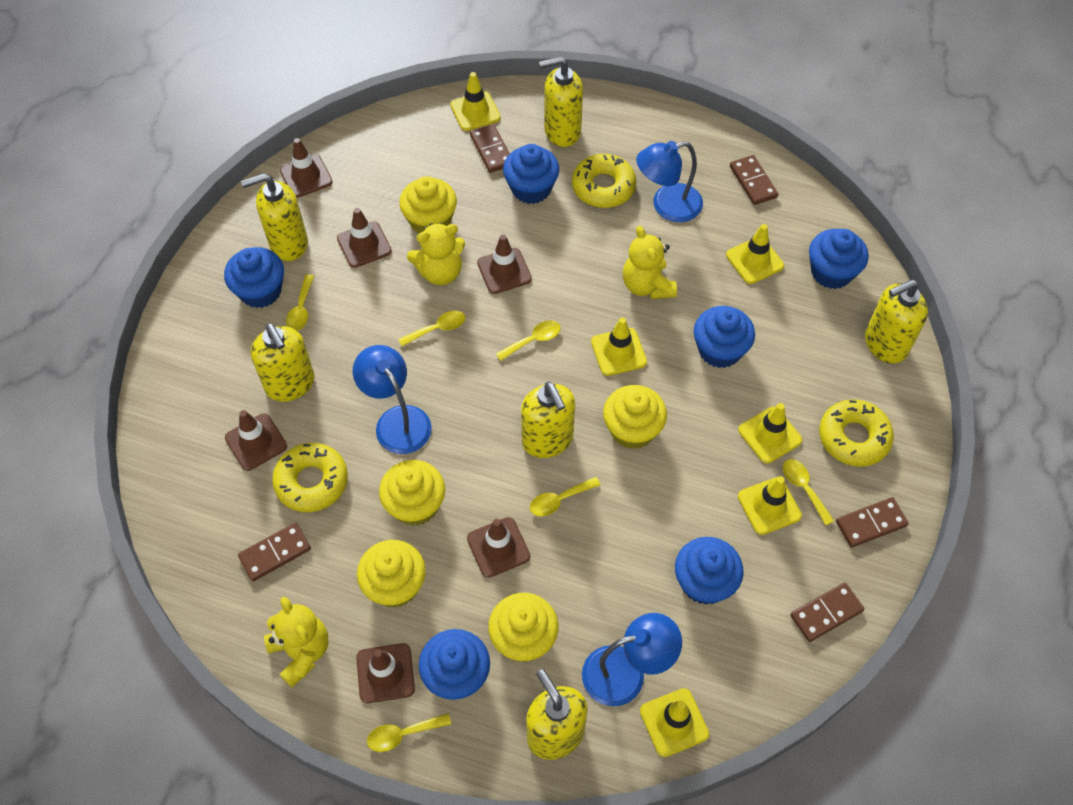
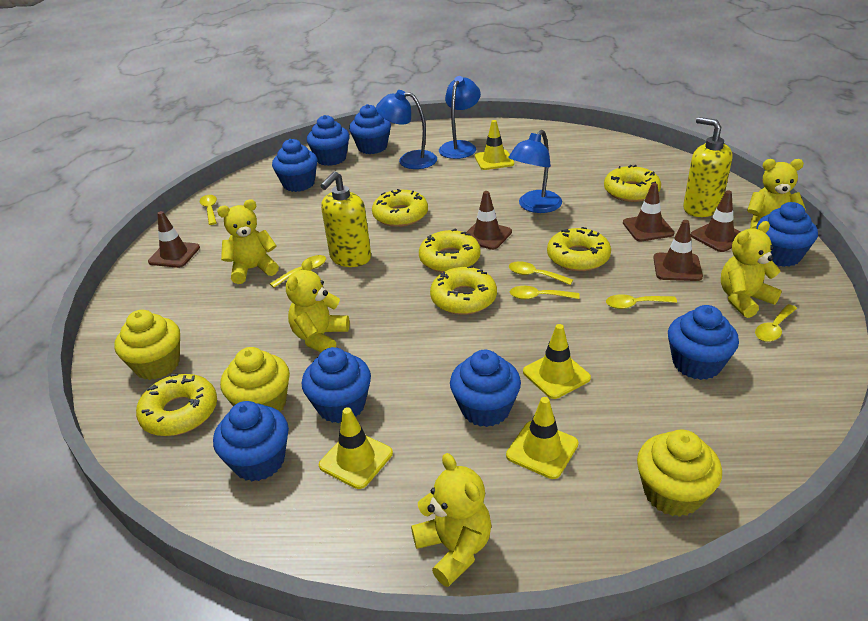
blue cupcake: 6 -> 8
brown domino: 5 -> 0
brown traffic cone: 6 -> 5
yellow cupcake: 5 -> 3
yellow donut: 3 -> 6
yellow soap dispenser: 6 -> 2
yellow teddy bear: 3 -> 5
yellow traffic cone: 6 -> 4

